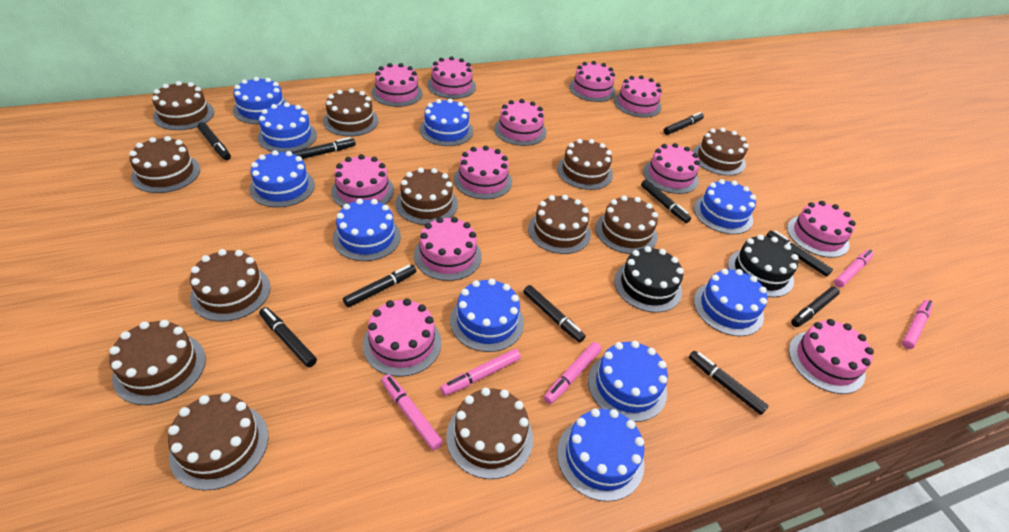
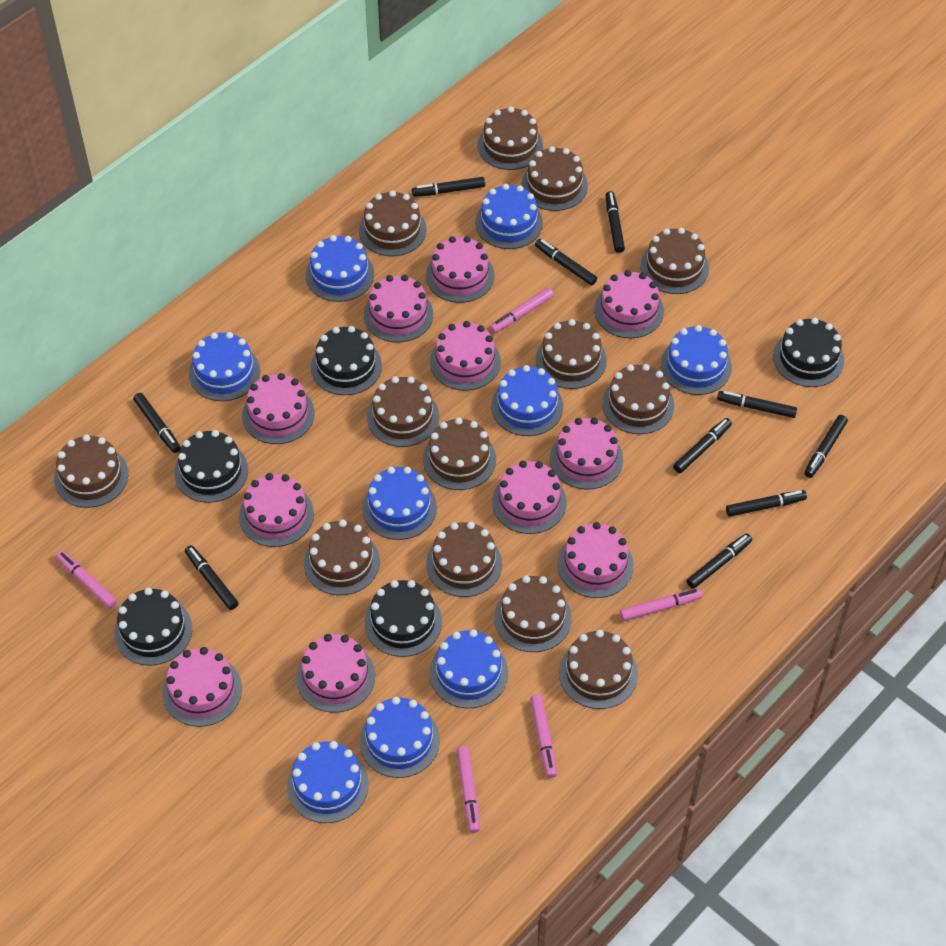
black cake: 2 -> 5
blue cake: 10 -> 9
brown cake: 12 -> 13
pink cake: 12 -> 11

